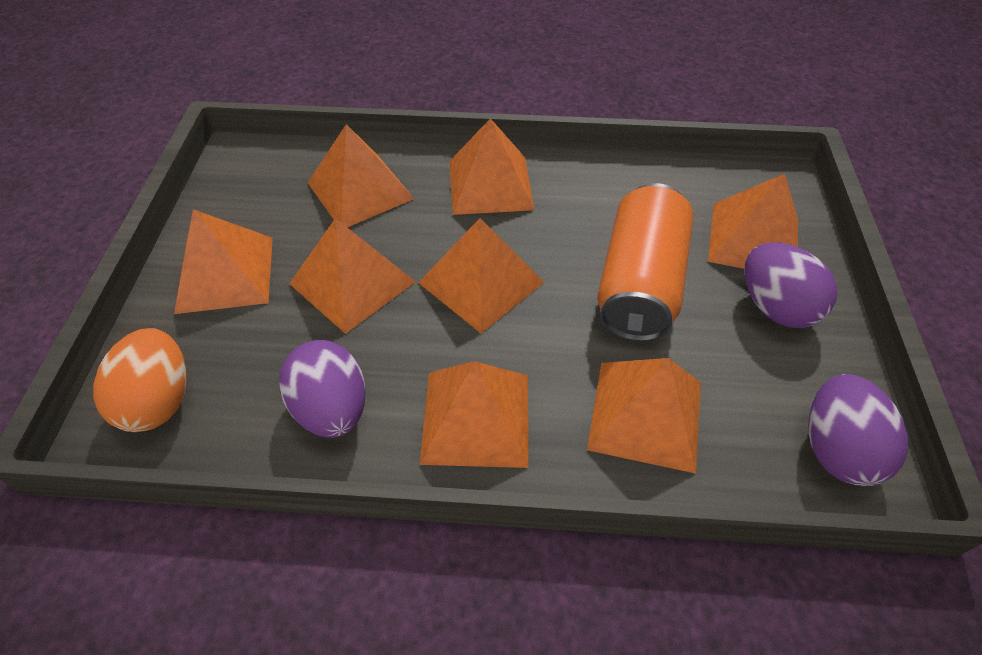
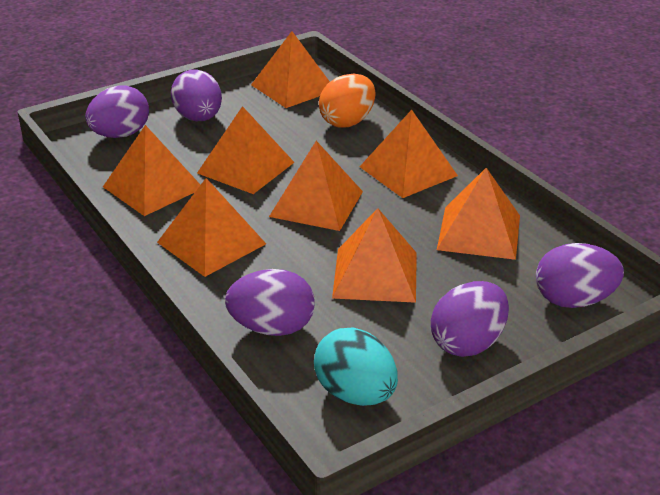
orange can: 1 -> 0
purple egg: 3 -> 5
turquoise egg: 0 -> 1

